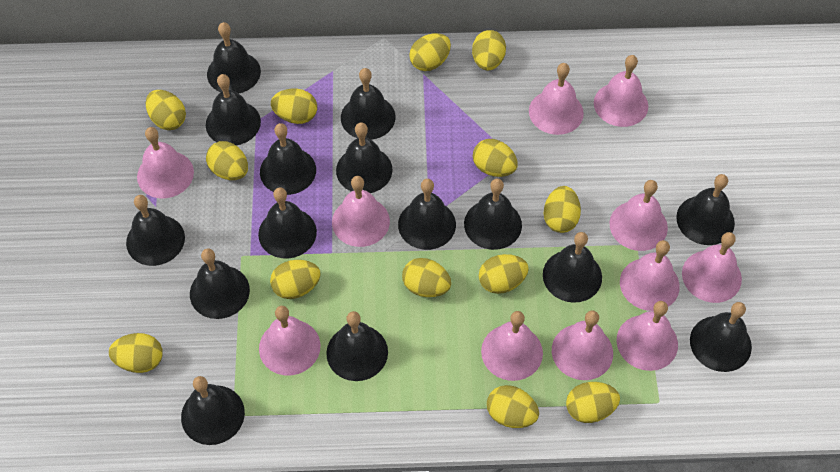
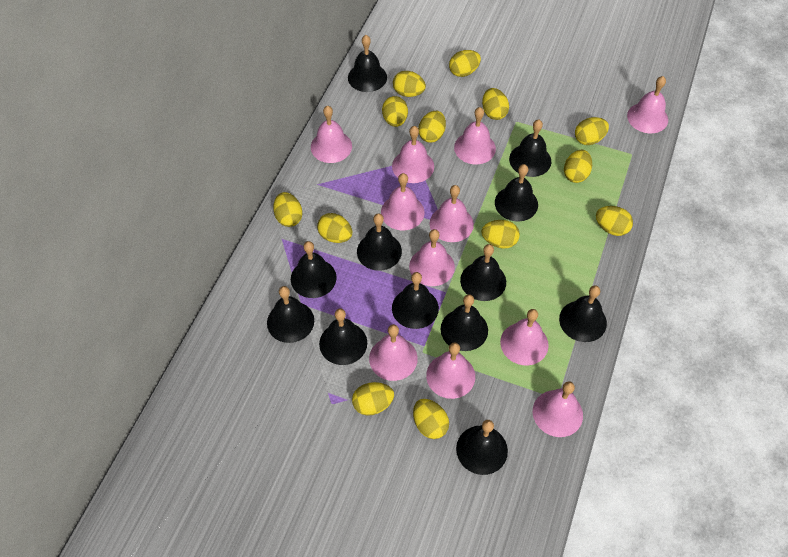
black bell: 15 -> 12

